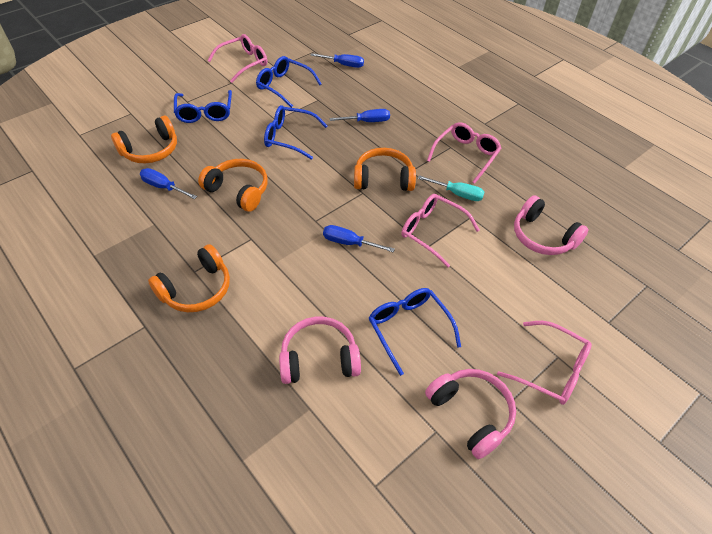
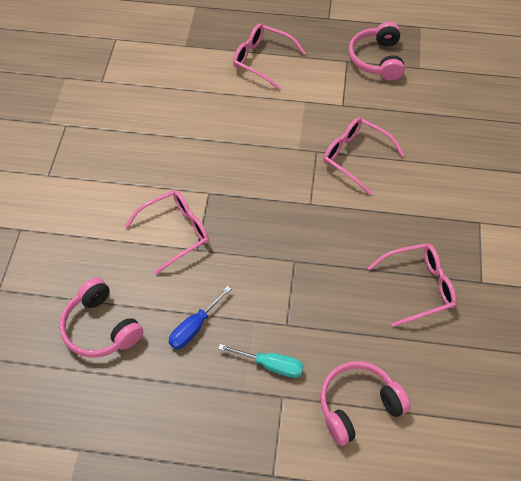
blue glasses: 4 -> 0
blue screwdriver: 4 -> 1
orange headphones: 4 -> 0

